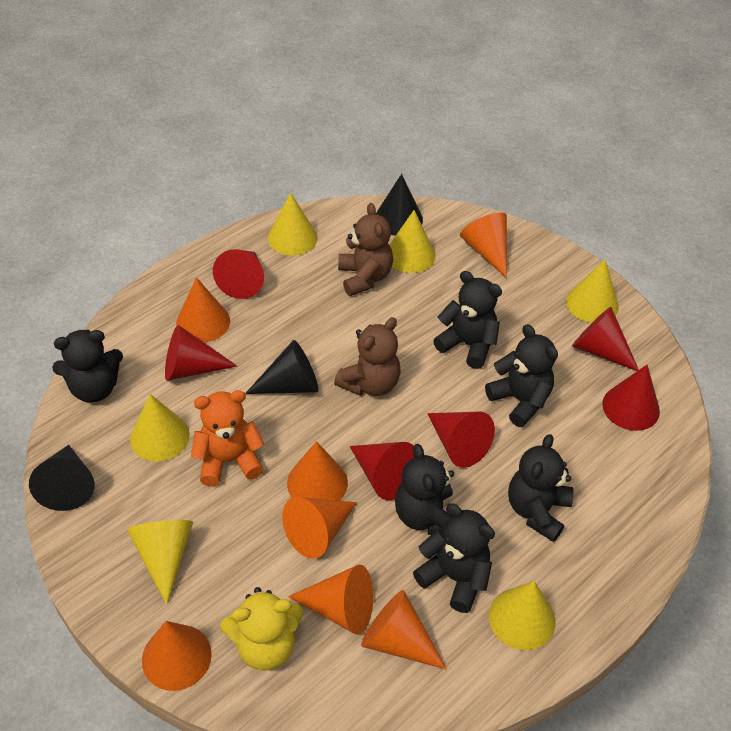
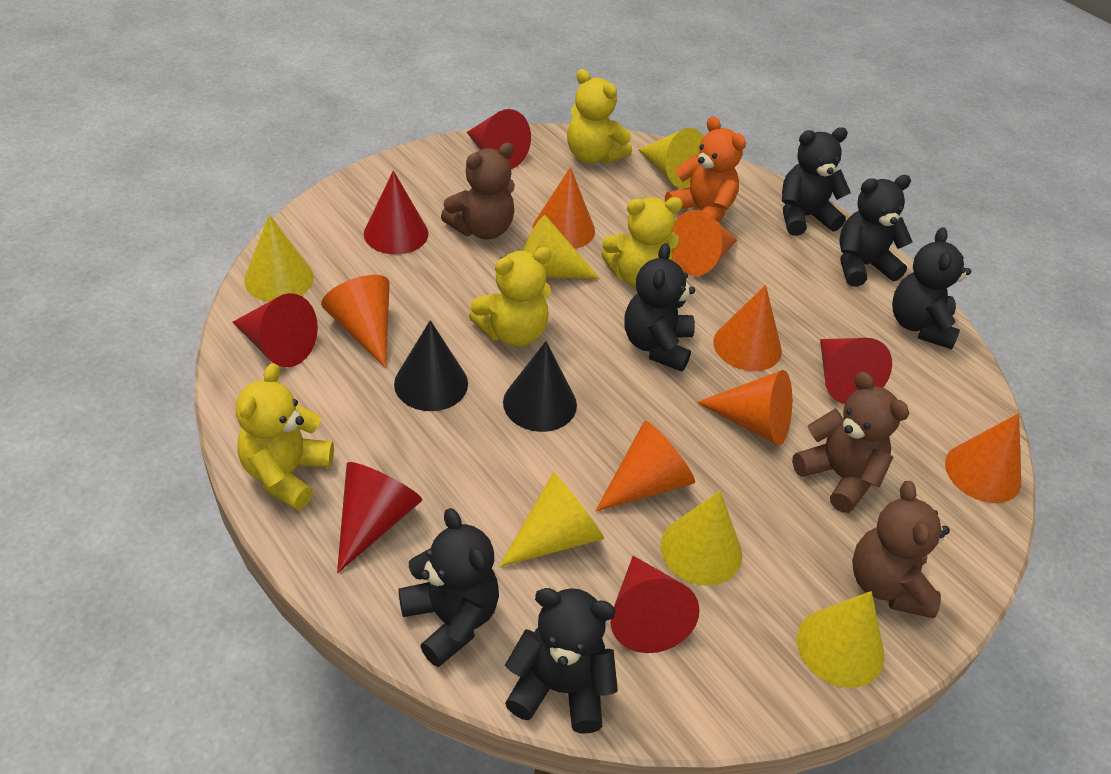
black cone: 3 -> 2
brown teddy bear: 2 -> 3
yellow teddy bear: 1 -> 4

